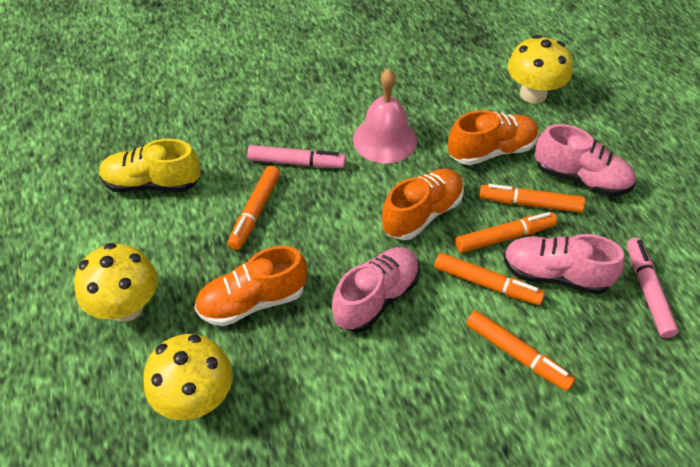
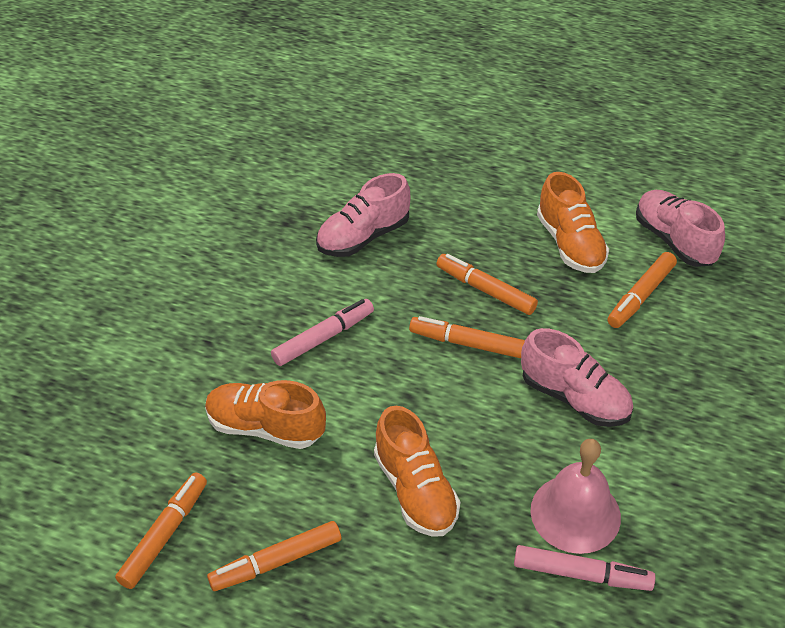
yellow mushroom: 3 -> 0
yellow shoe: 1 -> 0

